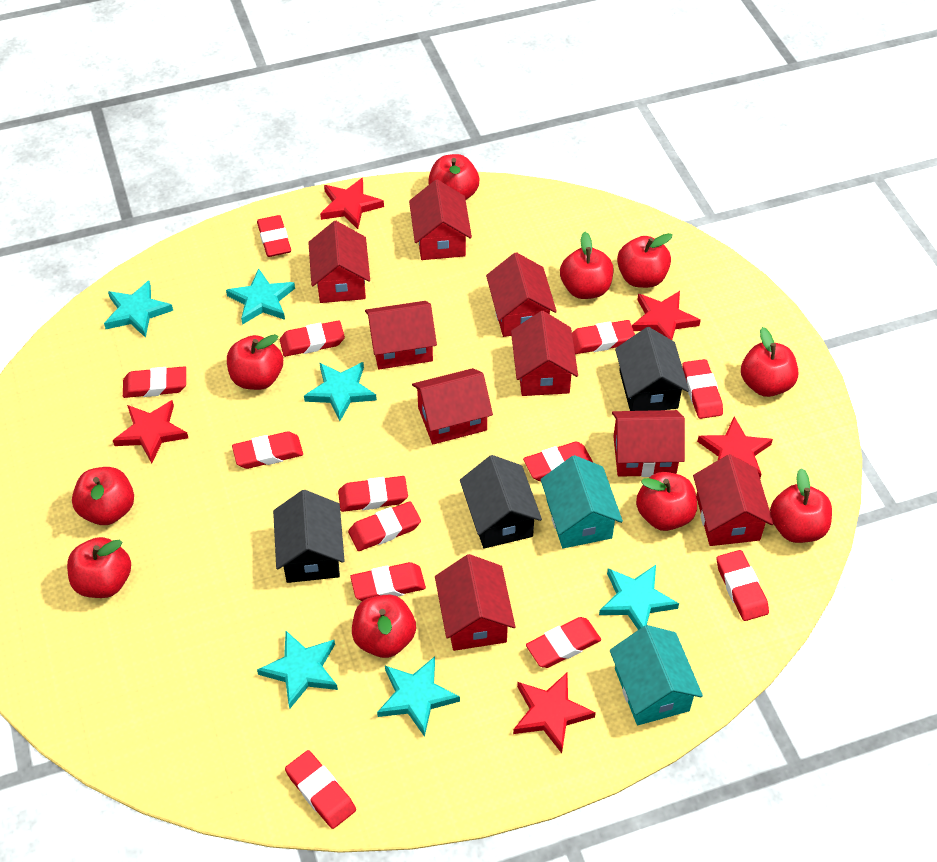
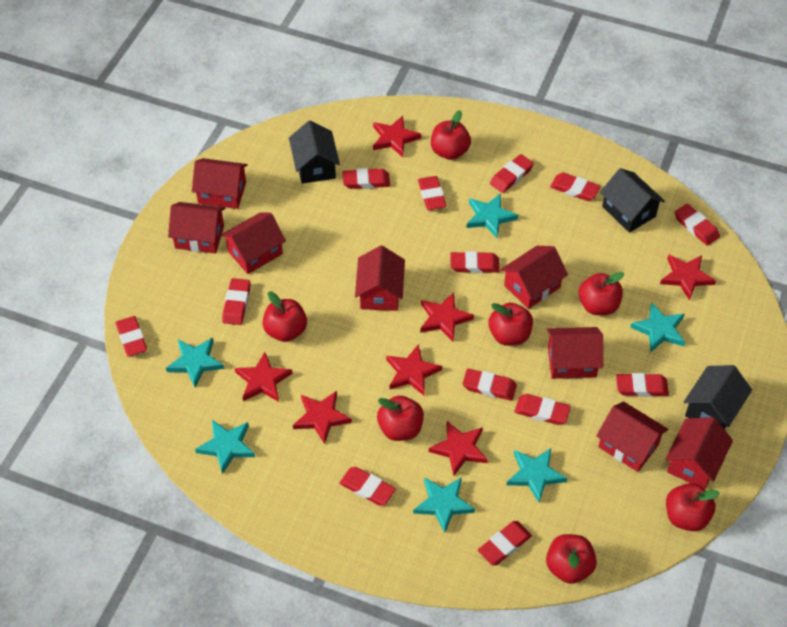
red apple: 10 -> 7
red house: 9 -> 8
red star: 5 -> 7
turquoise house: 2 -> 0

